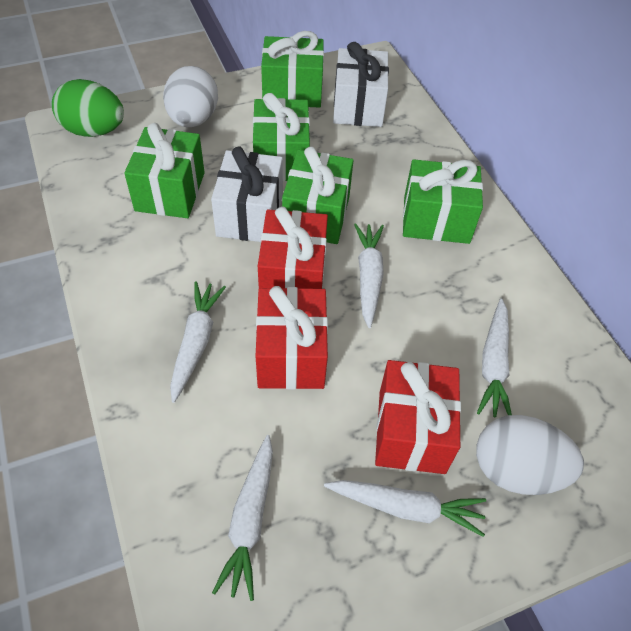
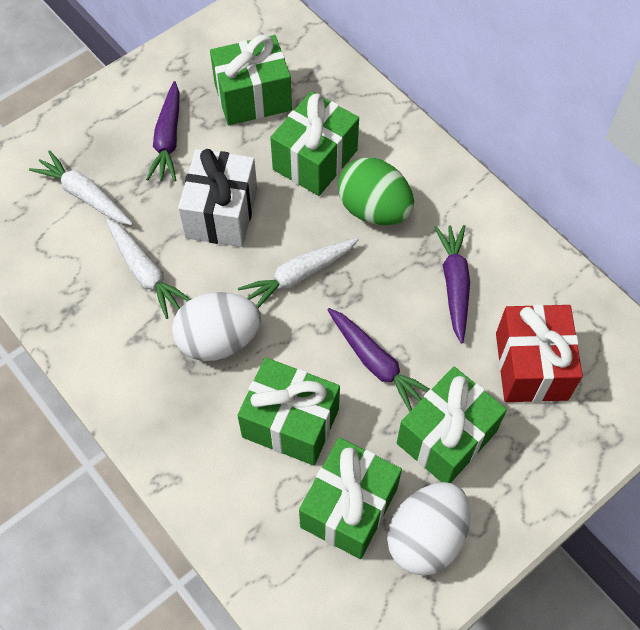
purple carrot: 0 -> 3
red gift: 3 -> 1
white carrot: 5 -> 3
white gift: 2 -> 1

